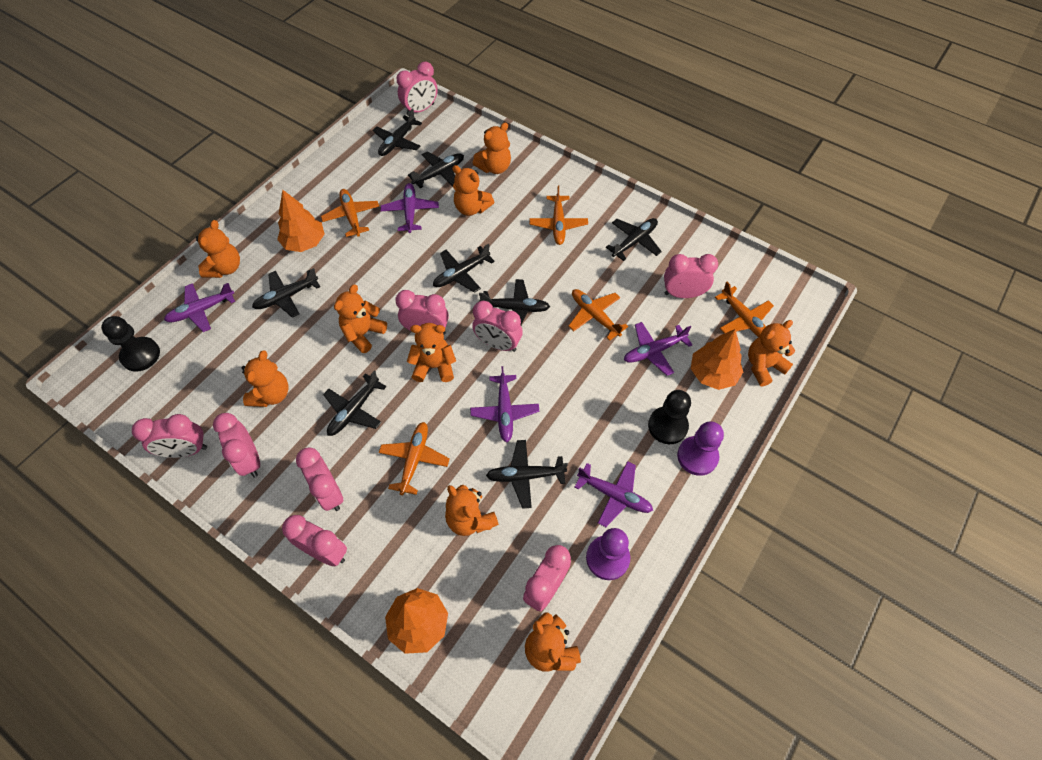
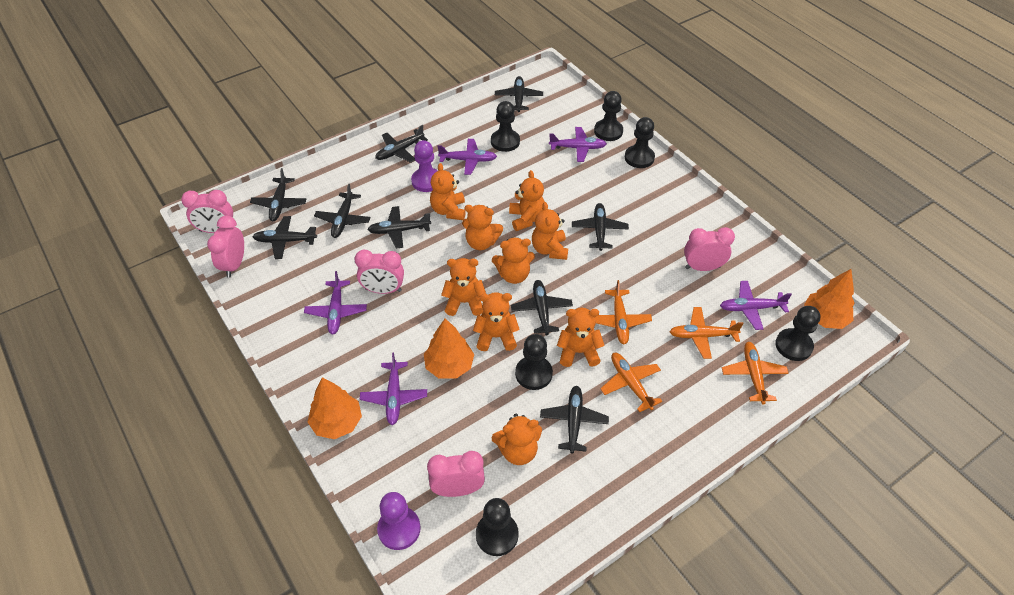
black pawn: 2 -> 6
black plane: 8 -> 9
orange plane: 5 -> 4
pink clock: 9 -> 5

